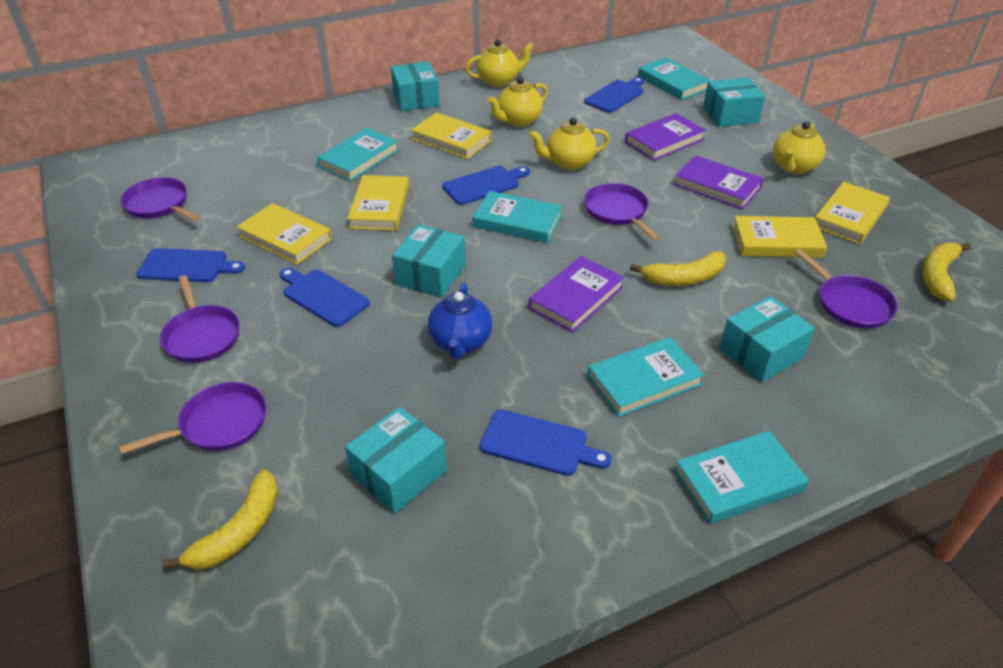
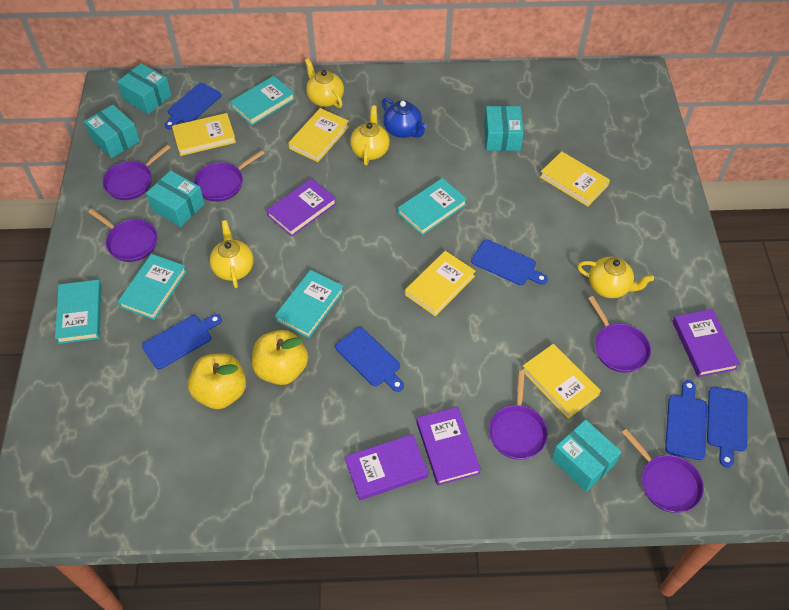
blue cutting board: 5 -> 6
purple book: 3 -> 4
purple pan: 5 -> 6
yellow apple: 0 -> 2
yellow banana: 3 -> 0

